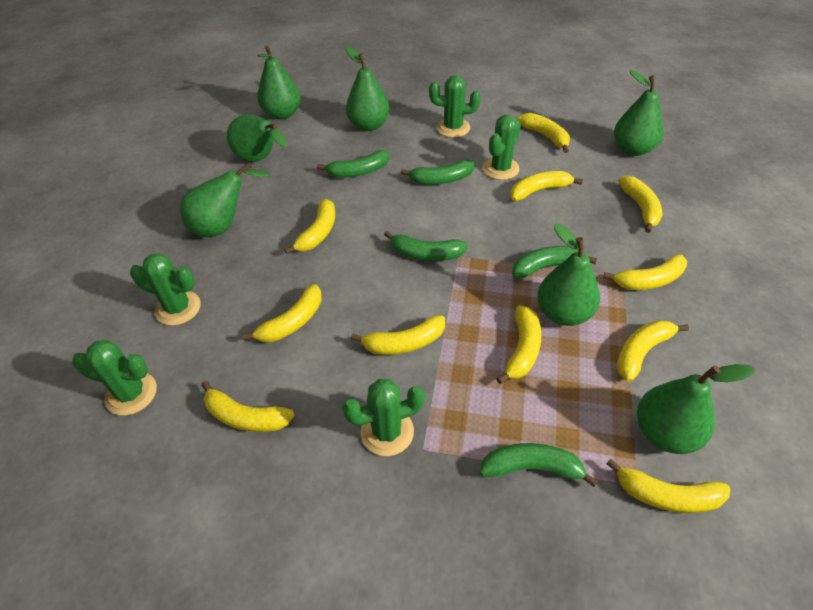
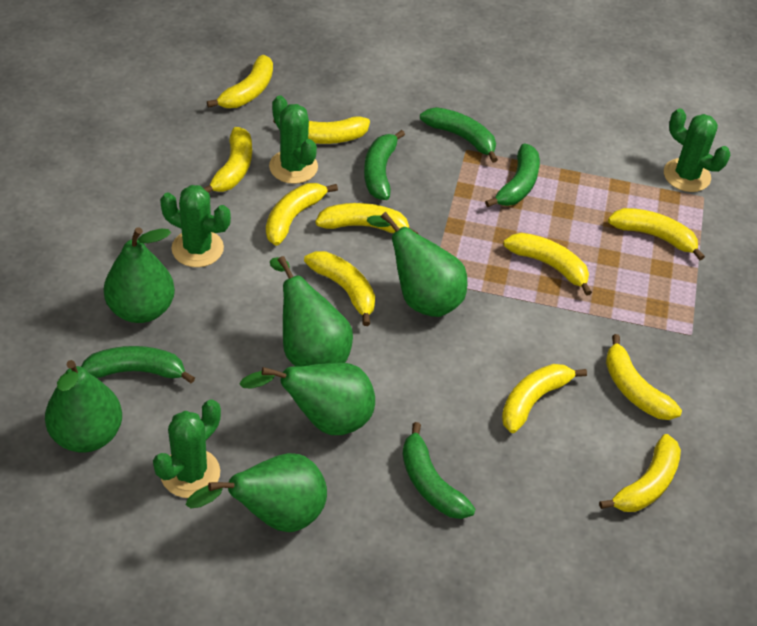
green cactus: 5 -> 4
green pear: 7 -> 6

